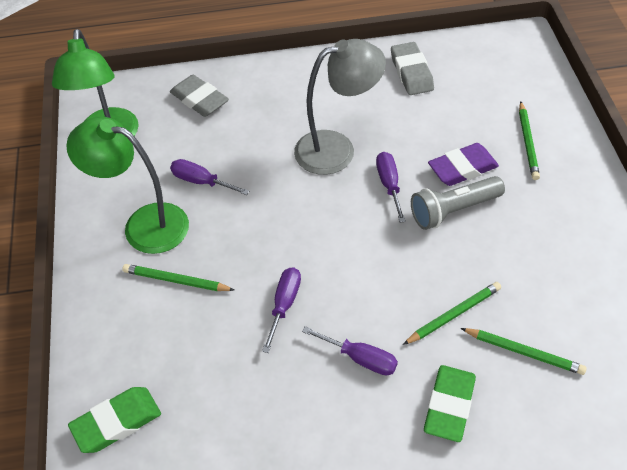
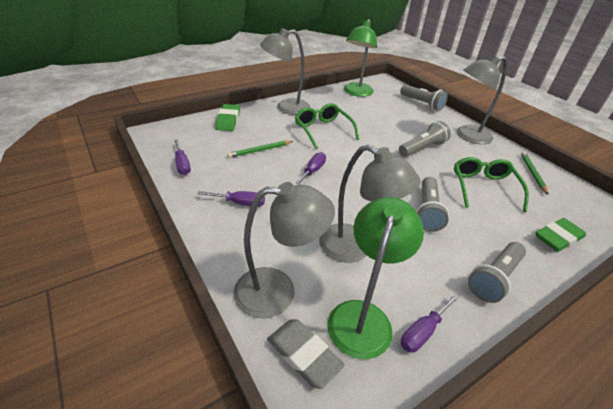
green glasses: 0 -> 2
green pencil: 4 -> 2
grey eraser: 2 -> 1
grey flashlight: 1 -> 4
grey lamp: 1 -> 4
purple eraser: 1 -> 0

